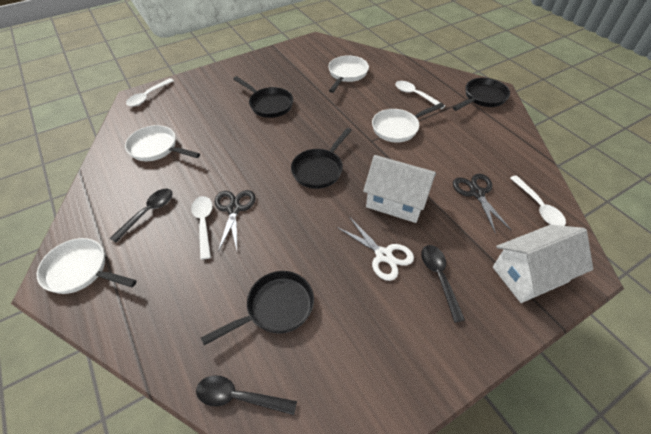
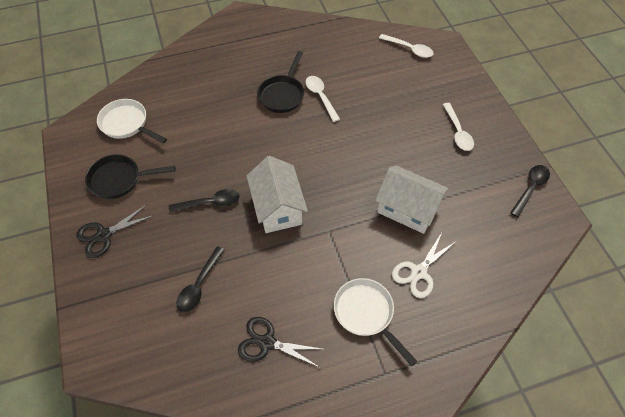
black pan: 4 -> 2
white pan: 4 -> 2
white spoon: 4 -> 3

